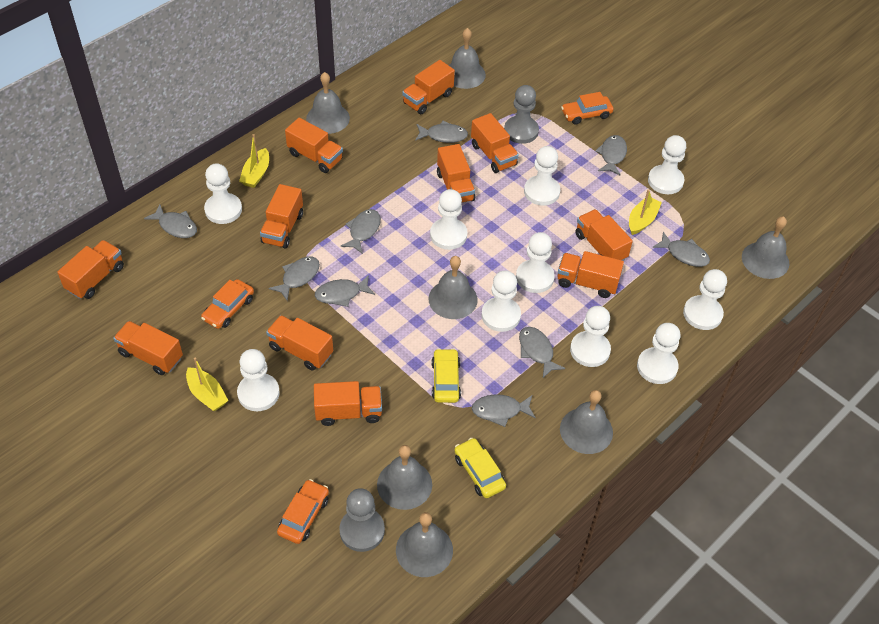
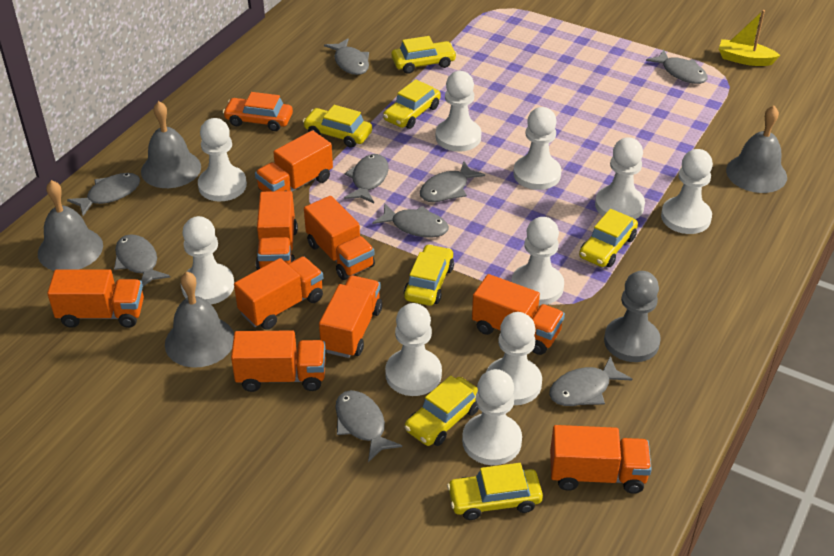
grey bell: 7 -> 4
grey pawn: 2 -> 1
orange car: 3 -> 1
orange truck: 11 -> 9
yellow boat: 3 -> 1
yellow car: 2 -> 7

